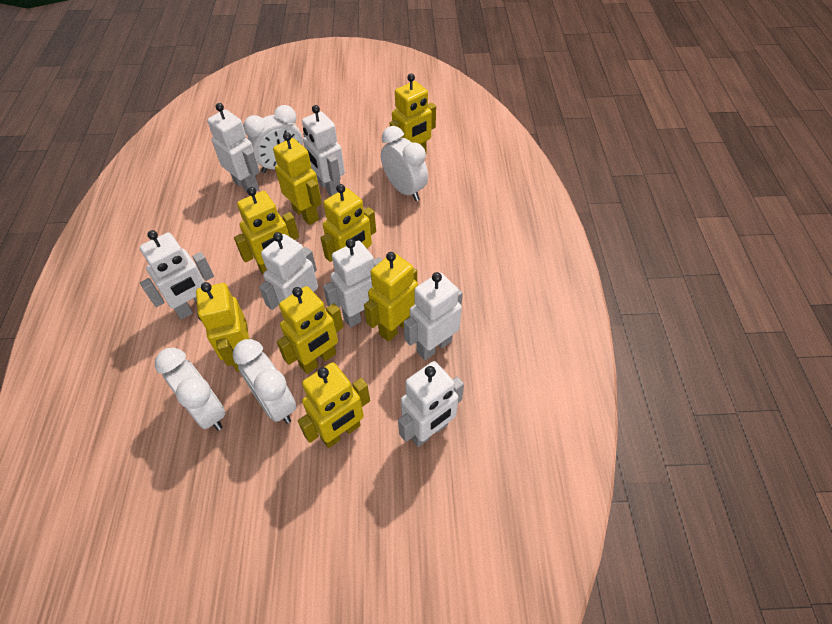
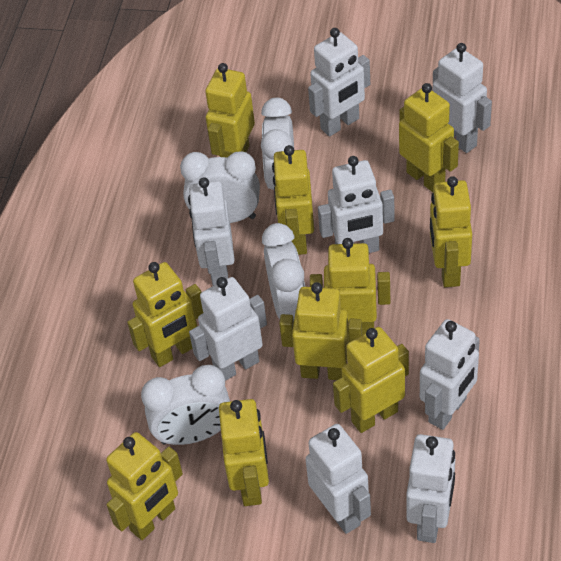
white robot: 7 -> 8
yellow robot: 8 -> 10

